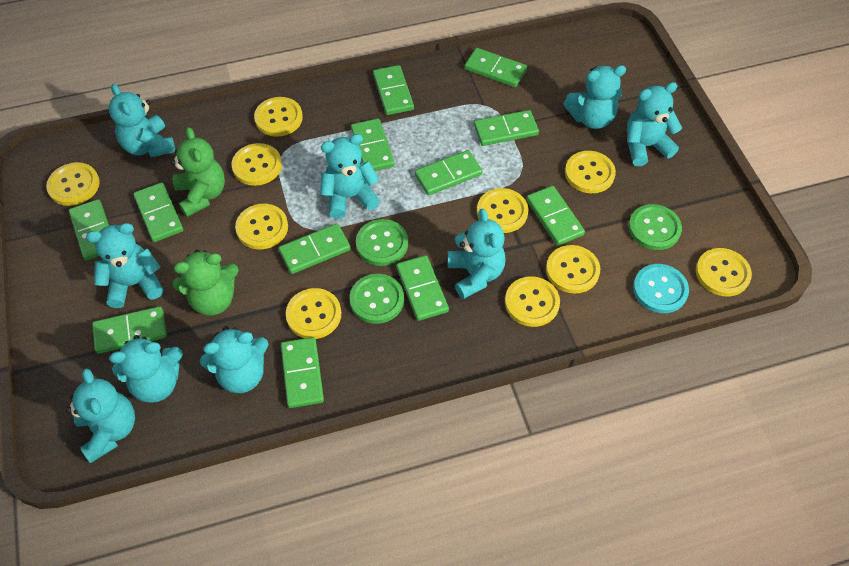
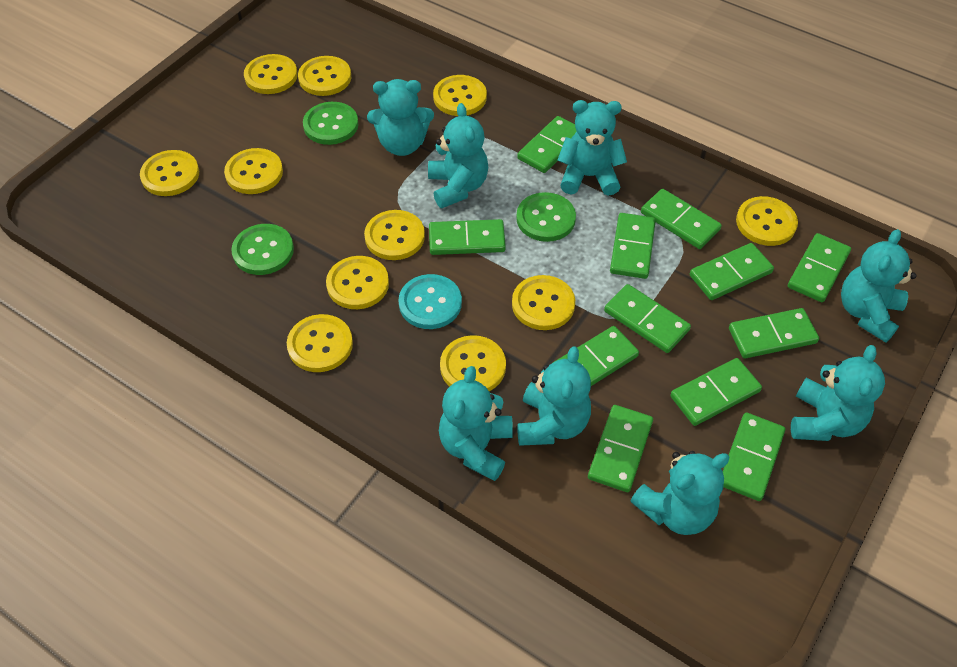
green teddy bear: 2 -> 0
turquoise teddy bear: 9 -> 8
yellow button: 10 -> 11

